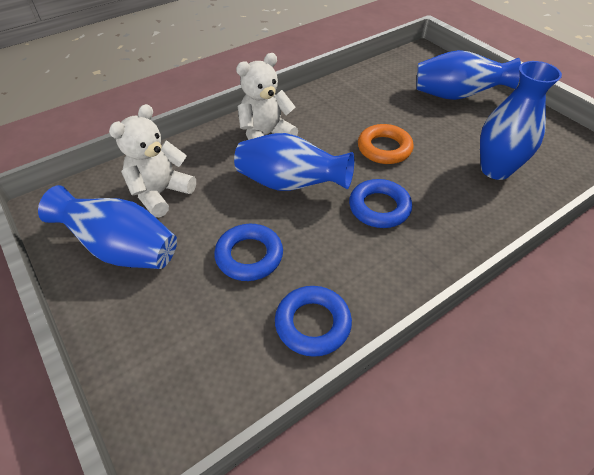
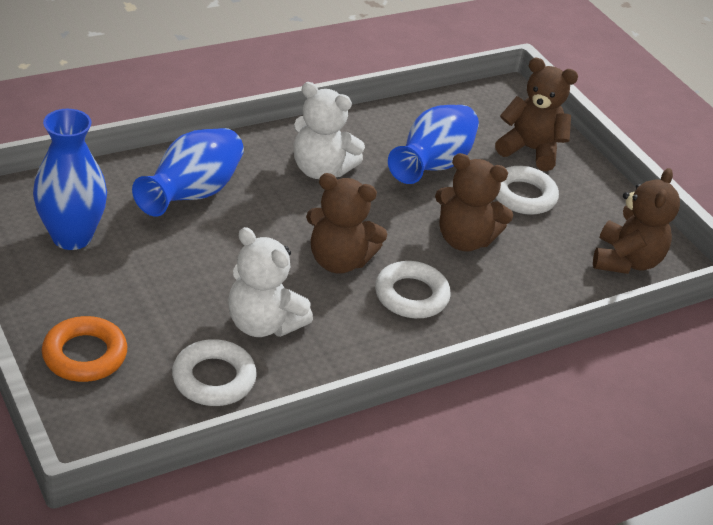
blue ring: 3 -> 0
blue vase: 4 -> 3
brown teddy bear: 0 -> 4
white ring: 0 -> 3

